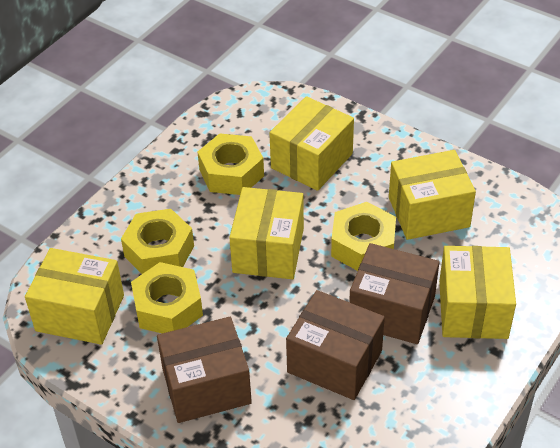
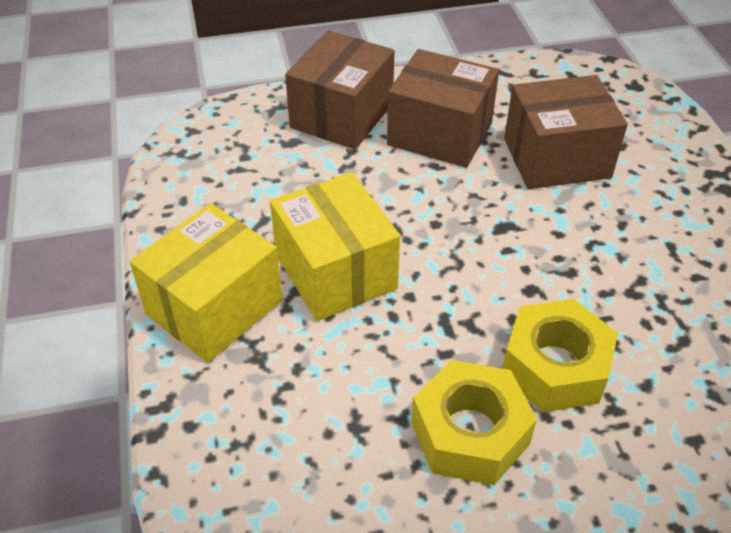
yellow box: 5 -> 2
yellow nut: 4 -> 2

